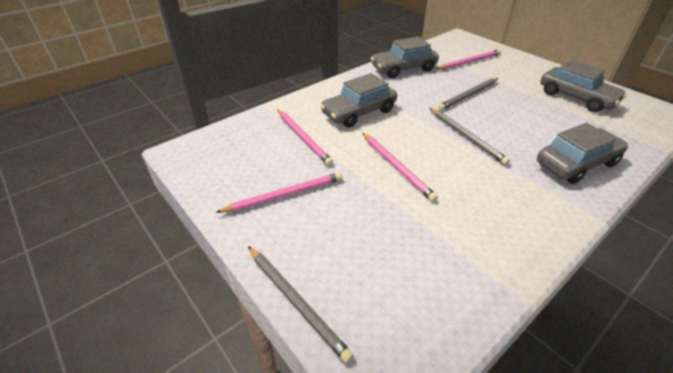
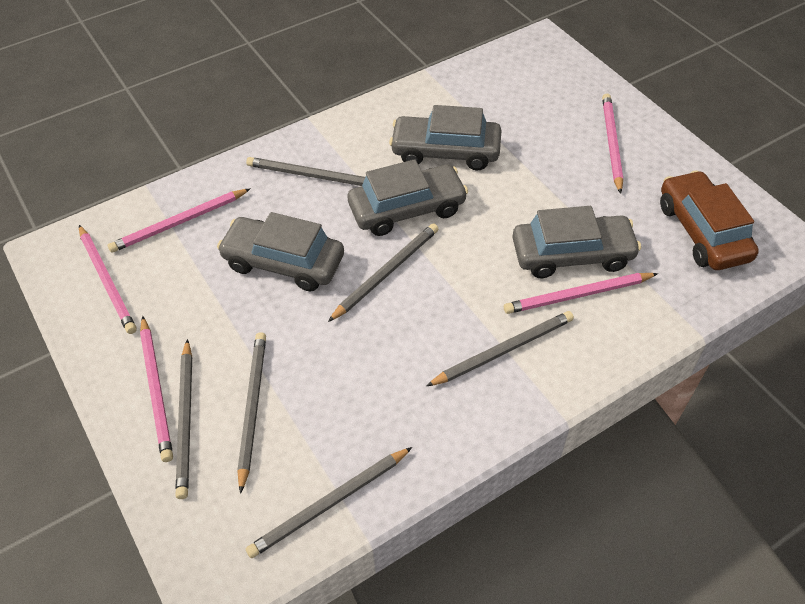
brown car: 0 -> 1
grey pencil: 3 -> 6
pink pencil: 4 -> 5

